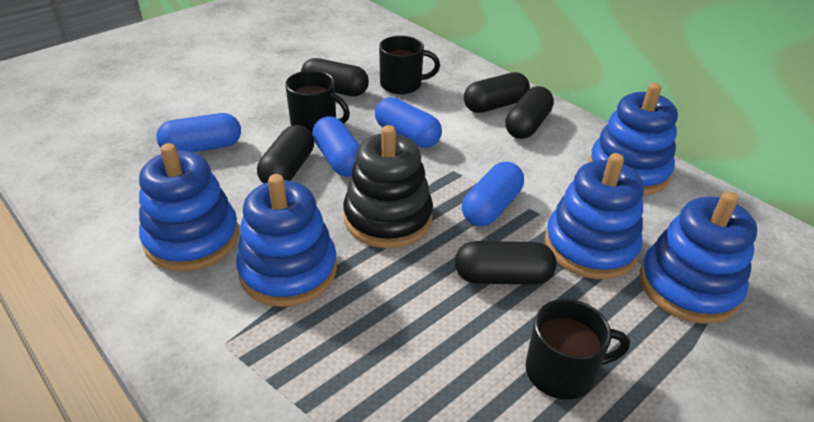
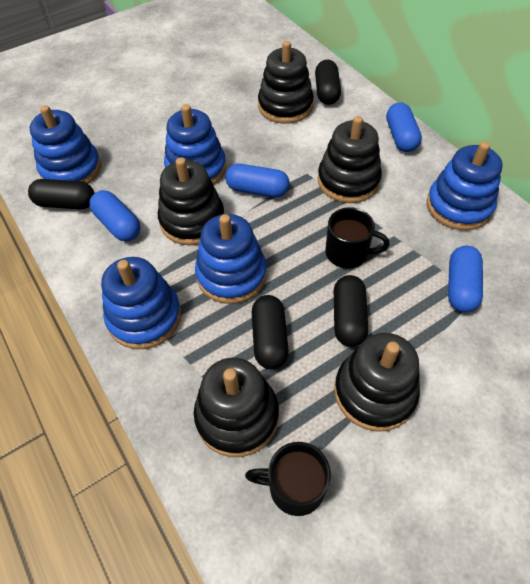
black capsule: 5 -> 4
black mug: 3 -> 2
black stacking toy: 1 -> 5

